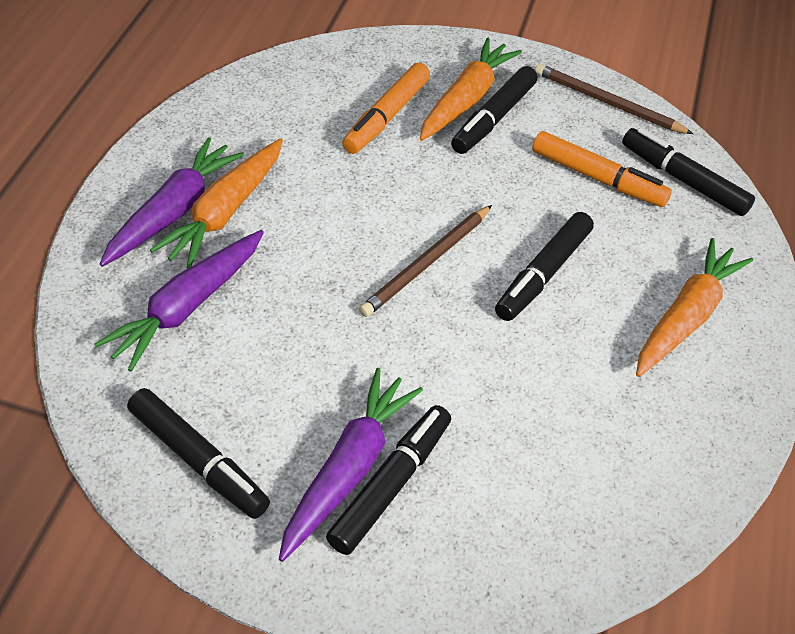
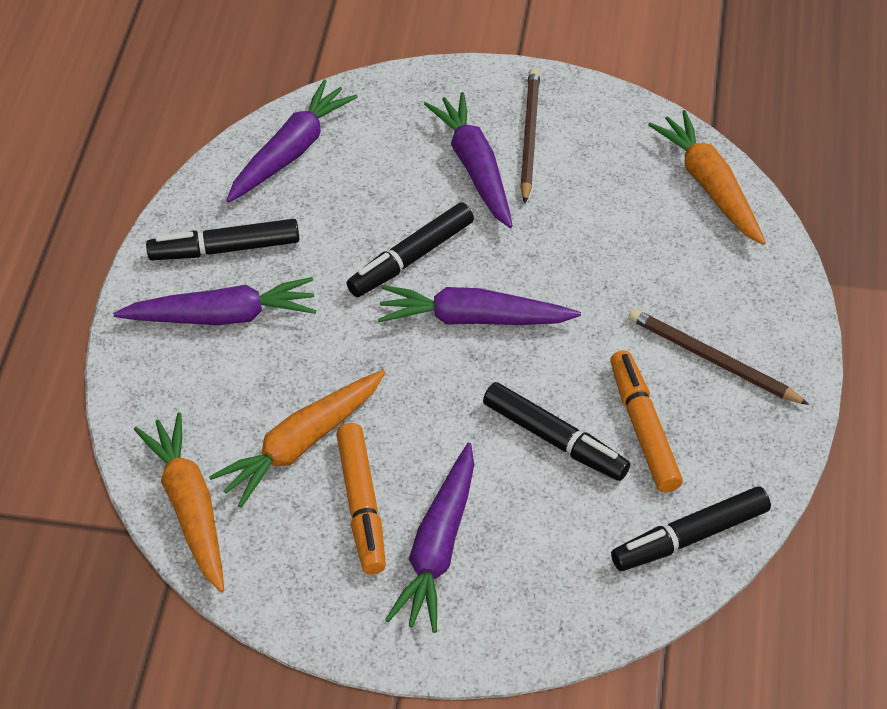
black marker: 5 -> 4
purple carrot: 3 -> 5

